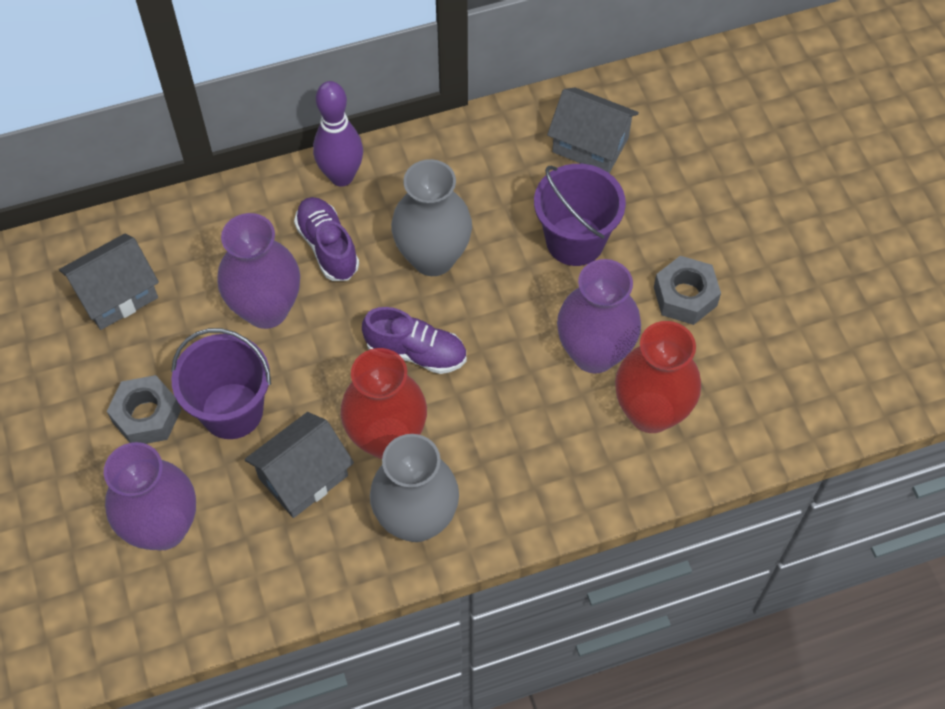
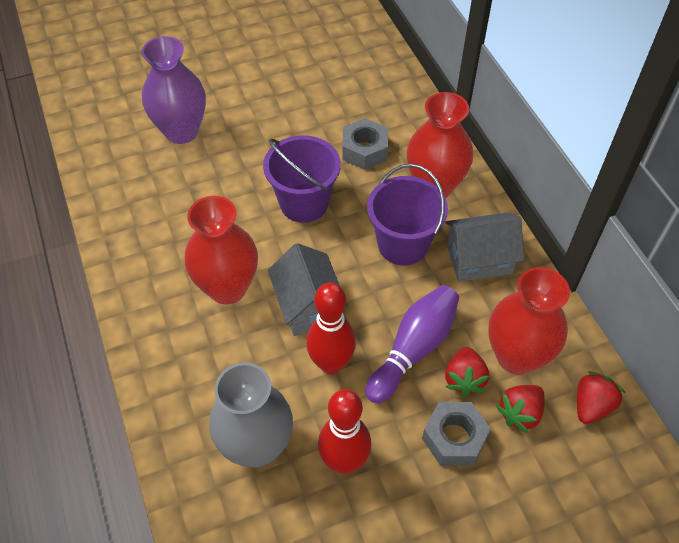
grey house: 3 -> 2
grey vase: 2 -> 1
purple shoe: 2 -> 0
purple vase: 3 -> 1
red bowling pin: 0 -> 2
red strawberry: 0 -> 3
red vase: 2 -> 3

